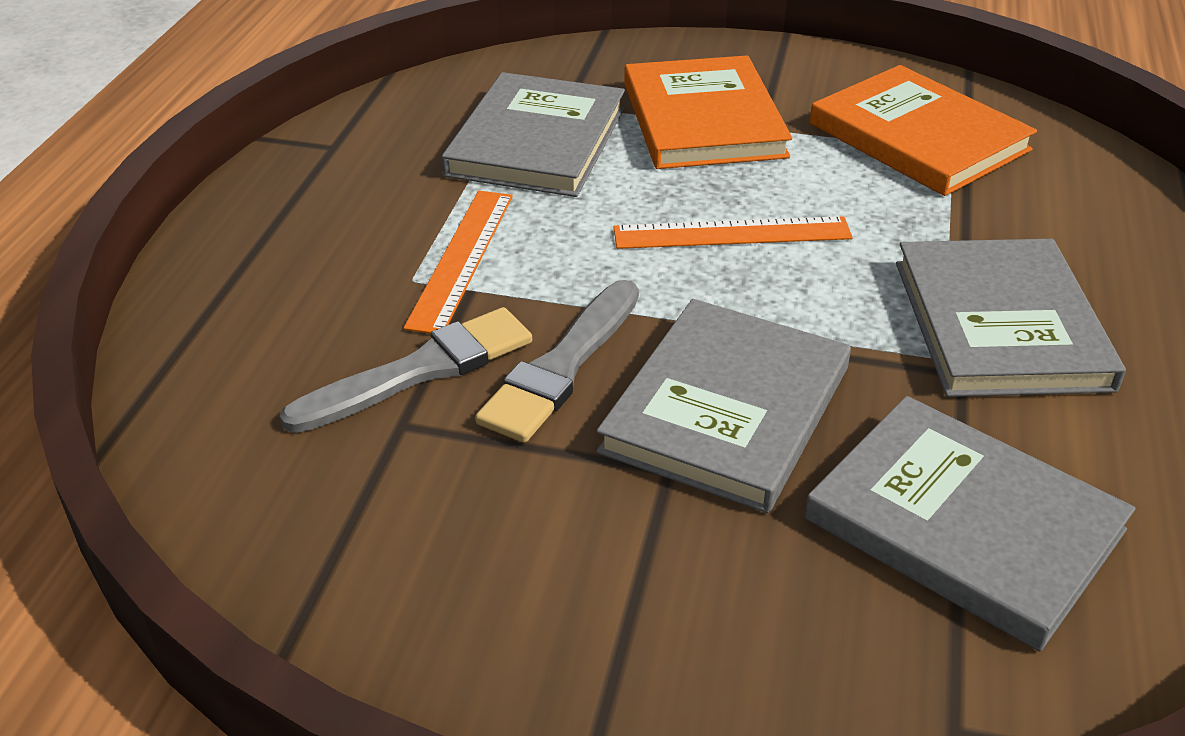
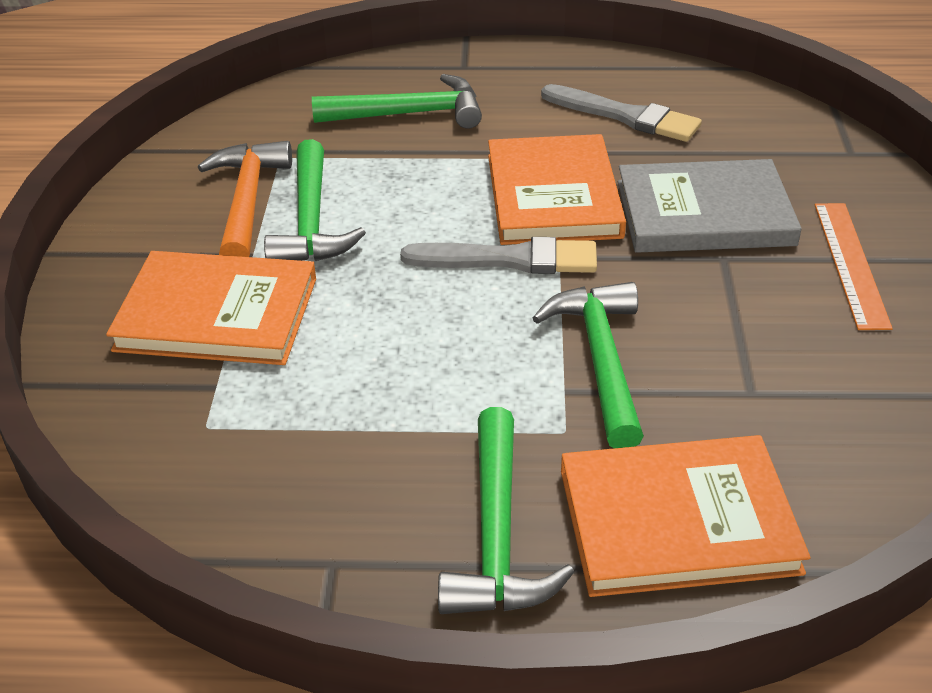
green hammer: 0 -> 4
grey book: 4 -> 1
orange book: 2 -> 3
orange hammer: 0 -> 1
orange ruler: 2 -> 1

